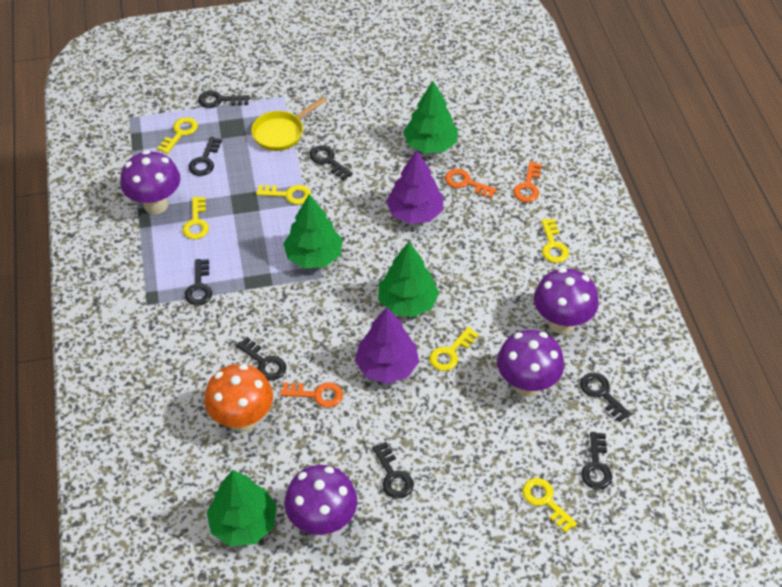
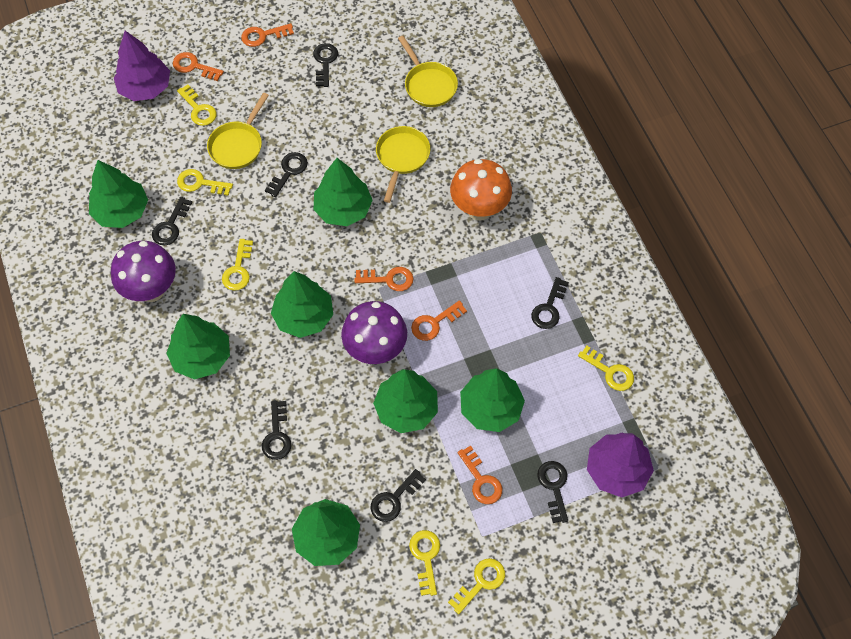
black key: 8 -> 7
green tree: 4 -> 7
orange key: 3 -> 5
purple mushroom: 4 -> 2
yellow pan: 1 -> 3

